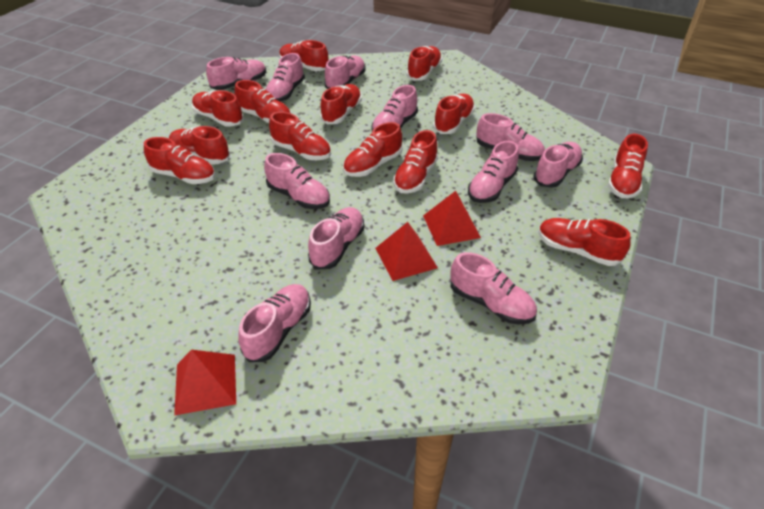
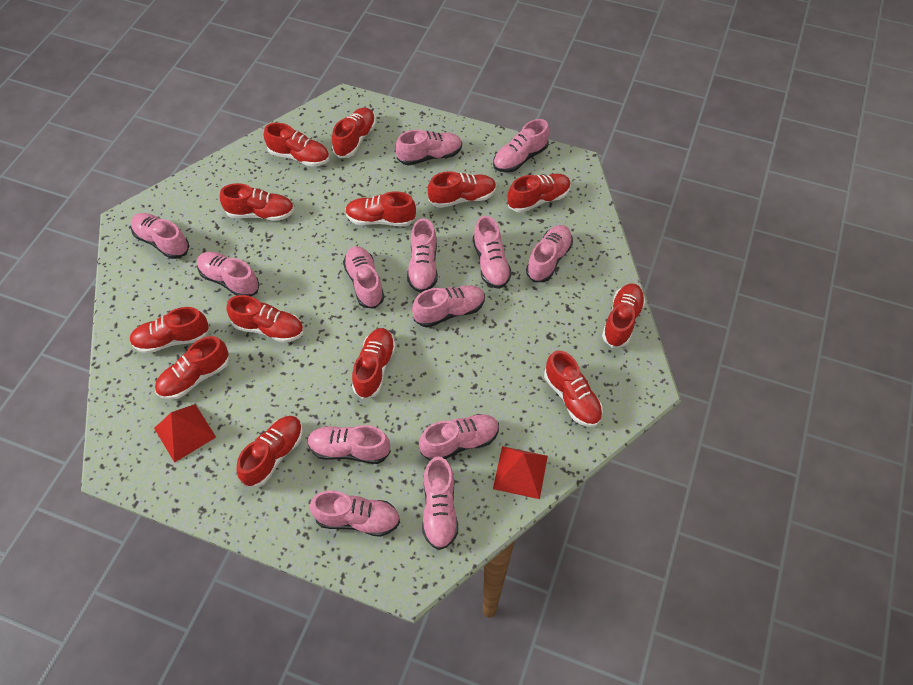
pink shoe: 11 -> 13
red pyramid: 3 -> 2

